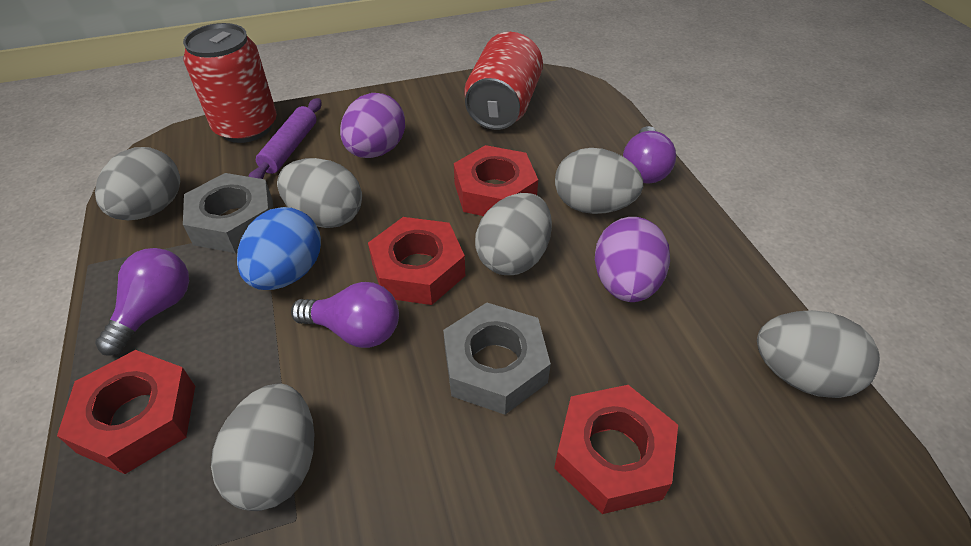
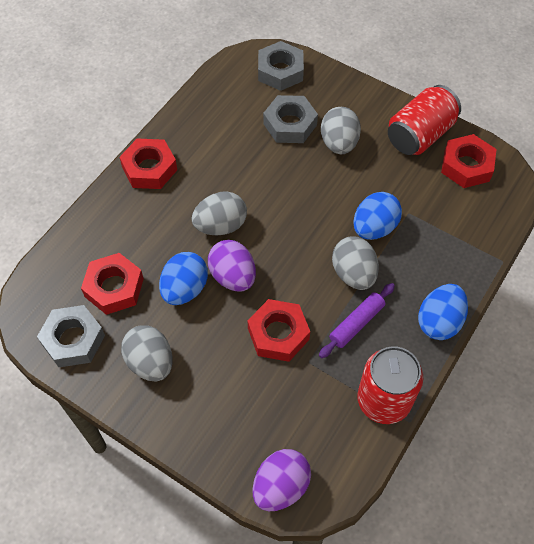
blue egg: 1 -> 3
grey egg: 6 -> 4
grey nut: 2 -> 3
purple light bulb: 3 -> 0

